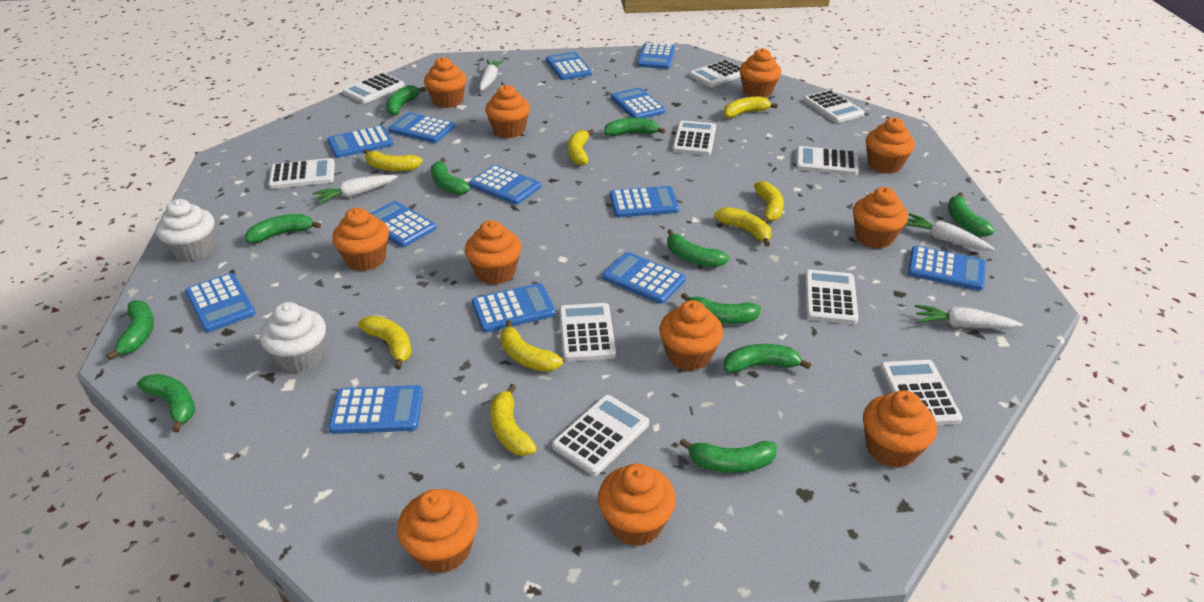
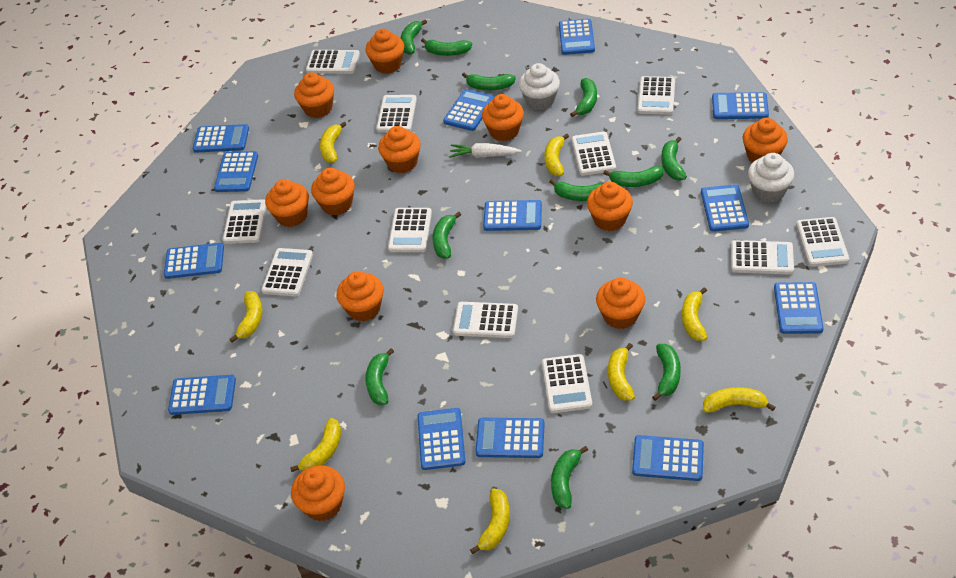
white calculator: 10 -> 11
white carrot: 4 -> 1

